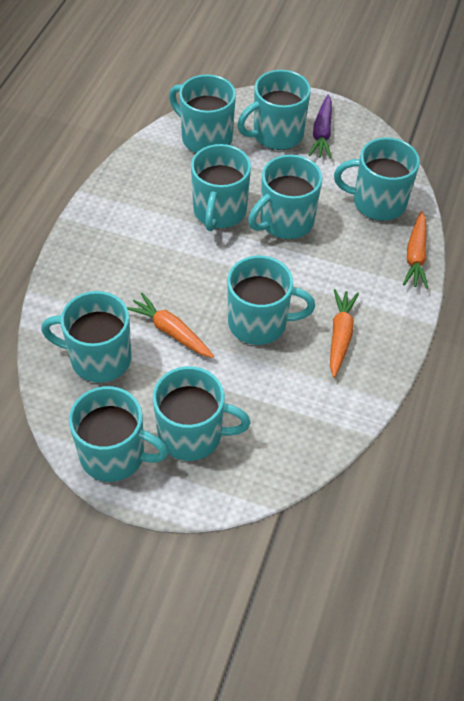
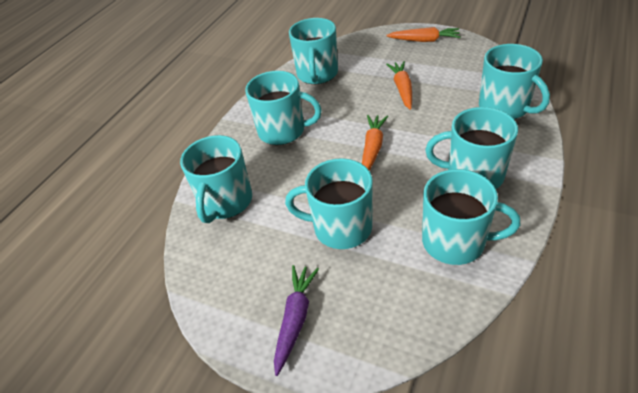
turquoise mug: 9 -> 7

